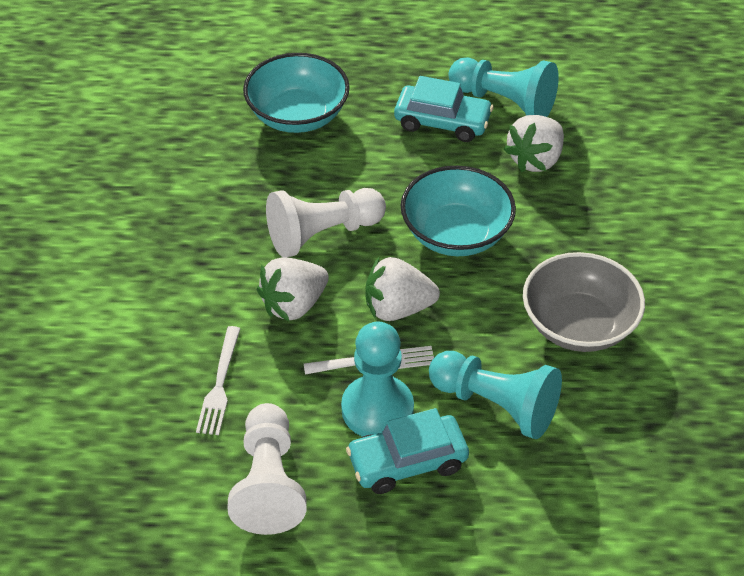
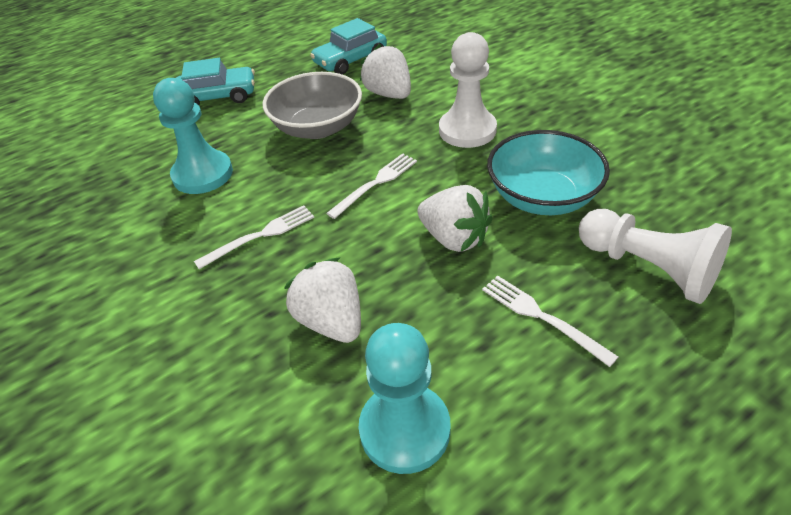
turquoise bowl: 2 -> 1
turquoise pawn: 3 -> 2
white fork: 2 -> 3

